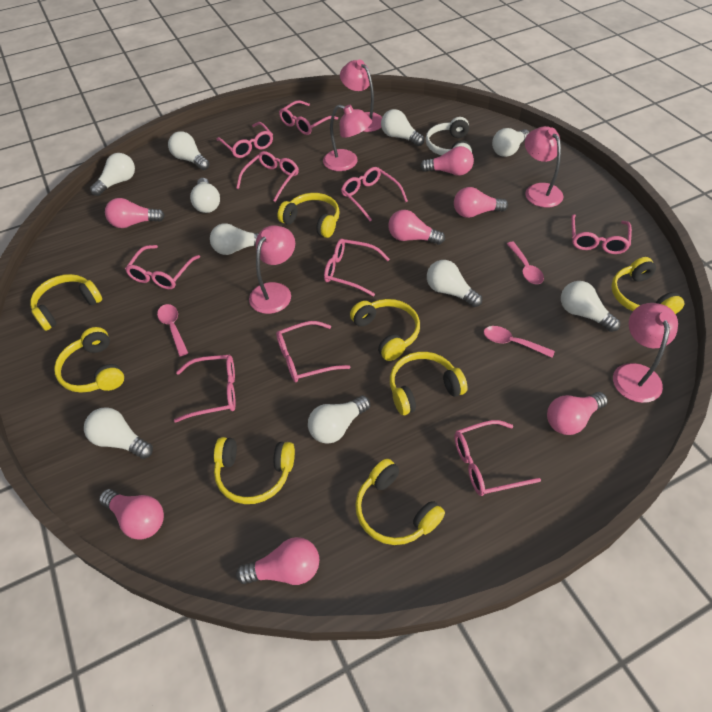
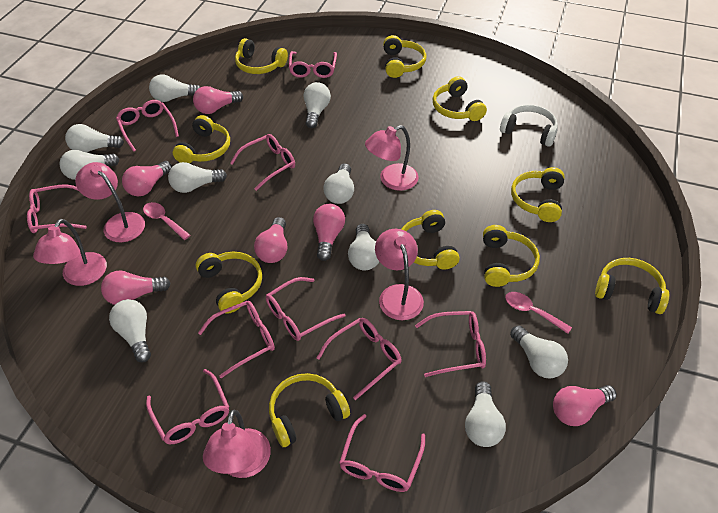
pink light bulb: 7 -> 6
pink spoon: 3 -> 2
yellow headphones: 8 -> 10

